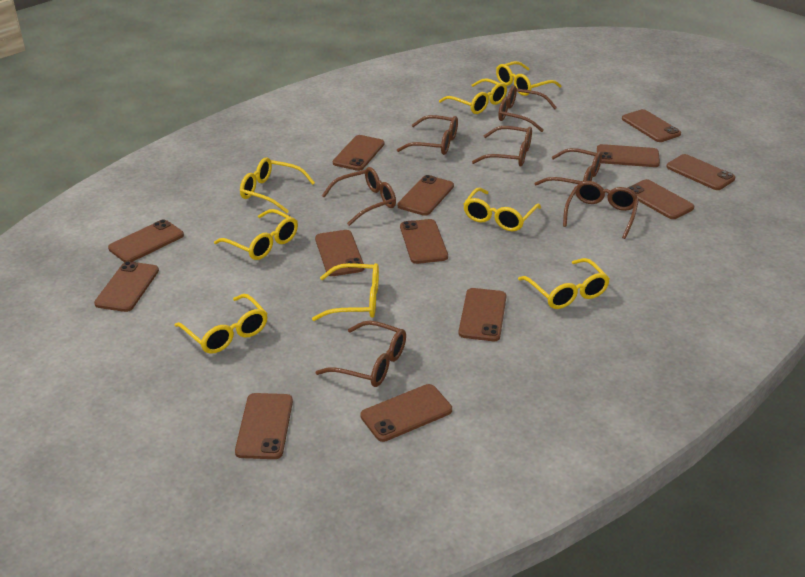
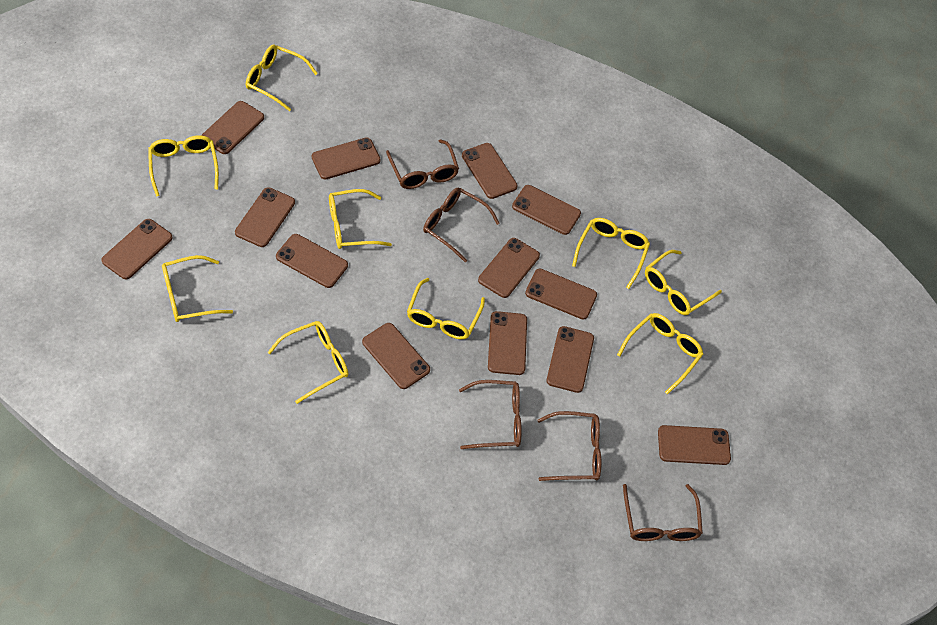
brown glasses: 7 -> 5
yellow glasses: 8 -> 9

